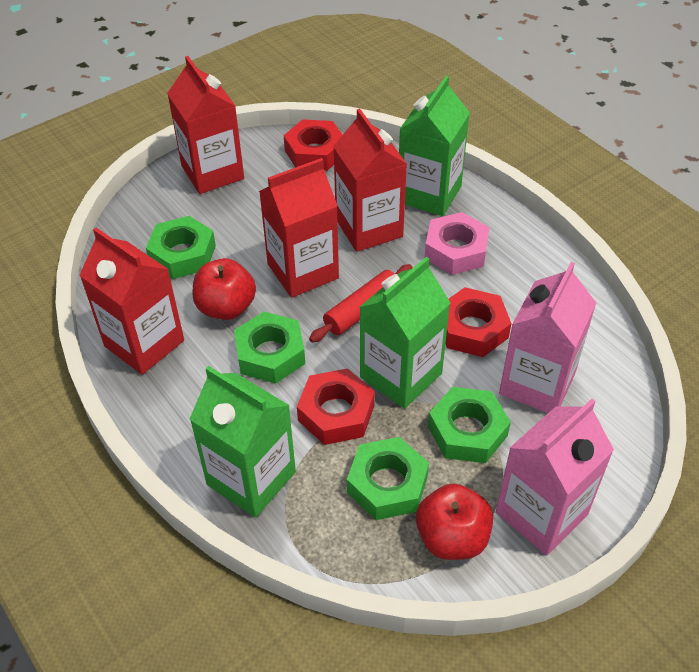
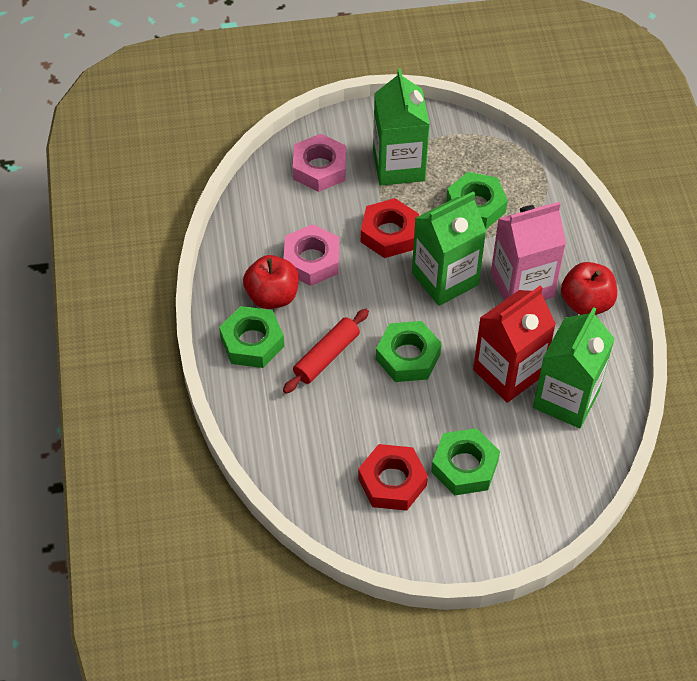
pink carton: 2 -> 1
pink nut: 1 -> 2
red carton: 4 -> 1
red nut: 3 -> 2

